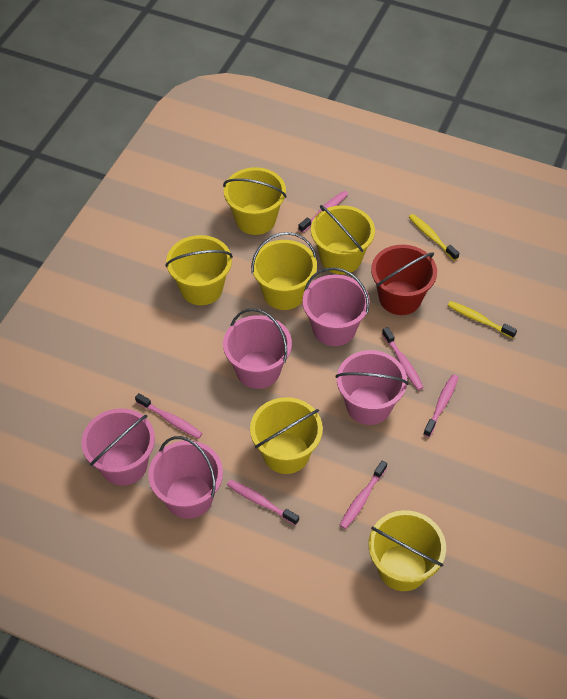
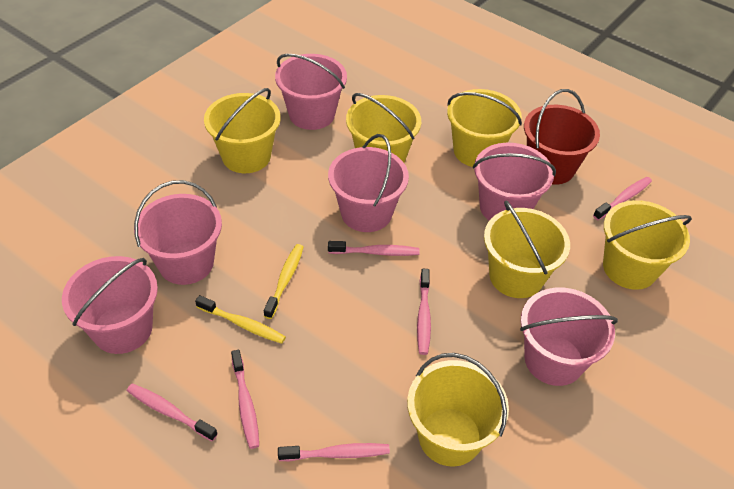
pink bucket: 5 -> 6

